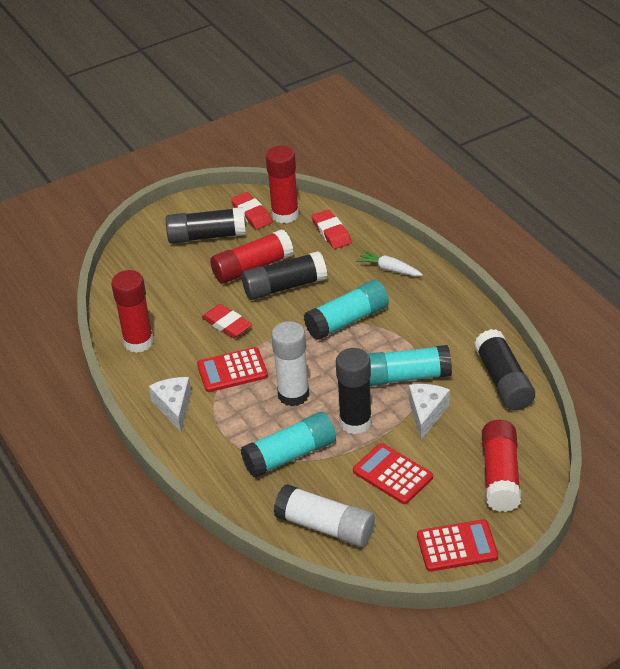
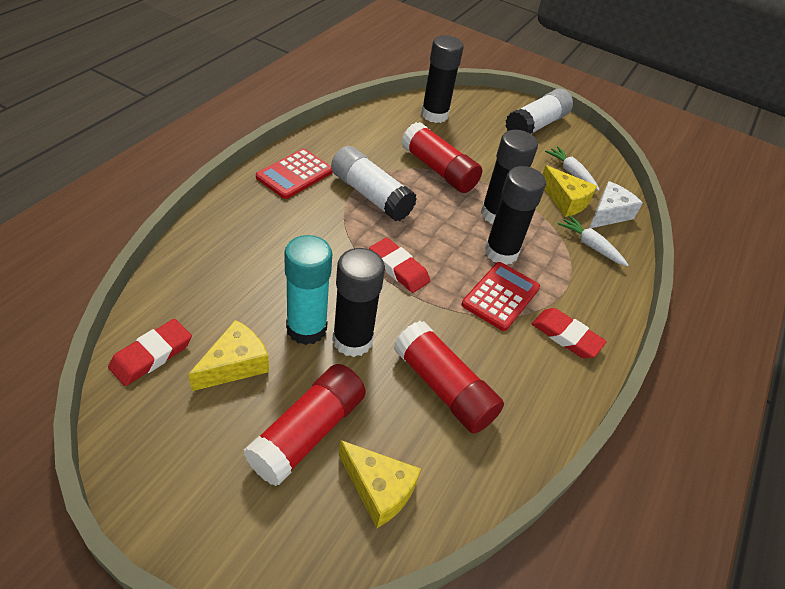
red calculator: 3 -> 2
red glue stick: 4 -> 3
turquoise glue stick: 3 -> 1
white carrot: 1 -> 2
white cheese: 2 -> 1
yellow cheese: 0 -> 3

